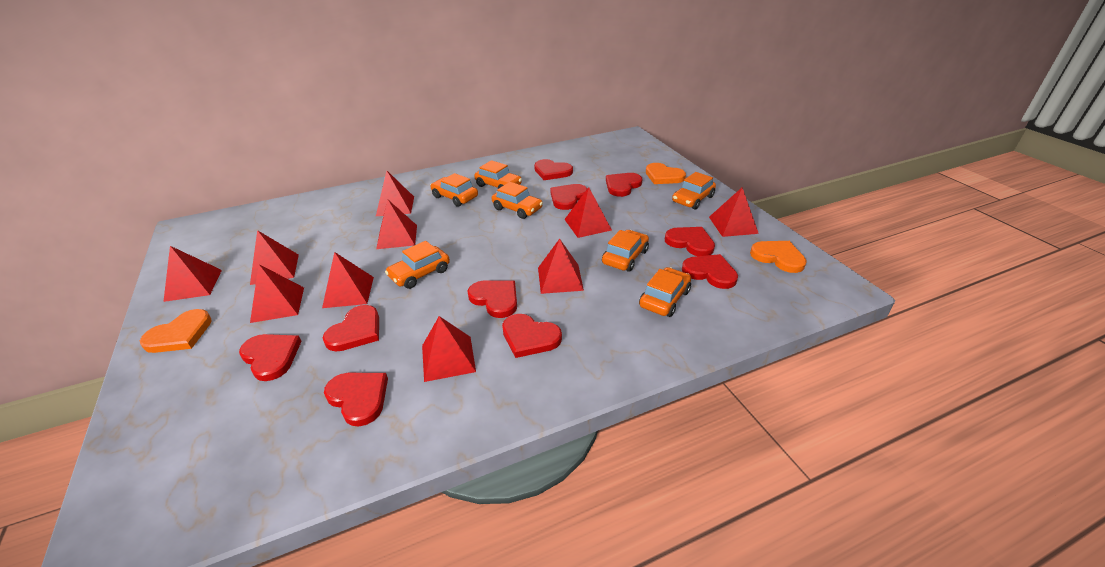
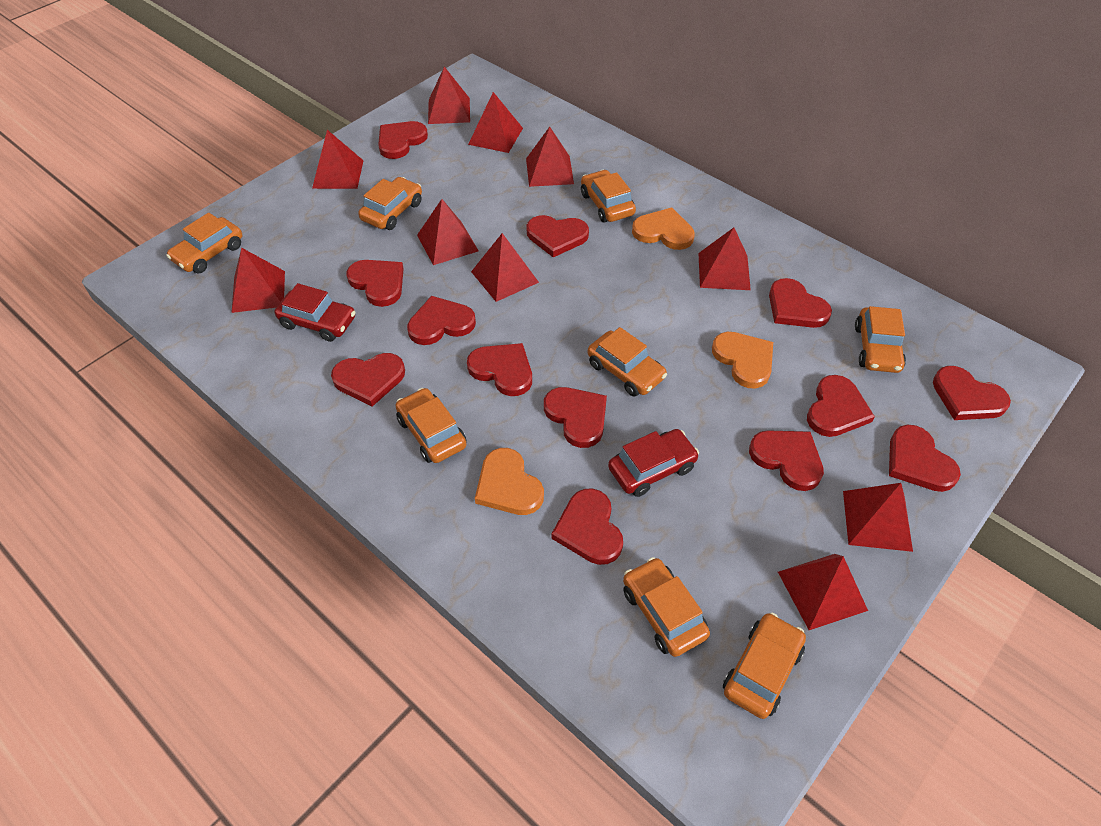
orange car: 7 -> 8
red car: 0 -> 2
red heart: 10 -> 13

